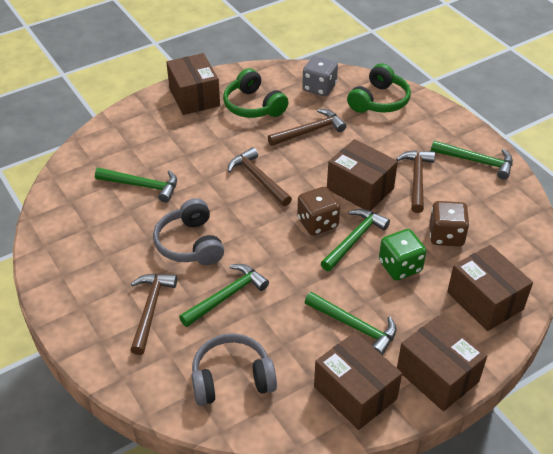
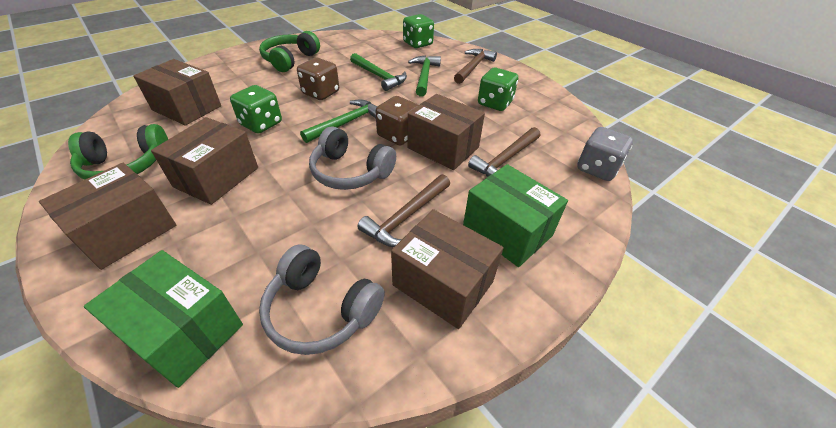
brown hammer: 4 -> 3
green box: 0 -> 2
green dice: 1 -> 3
green hammer: 5 -> 3

